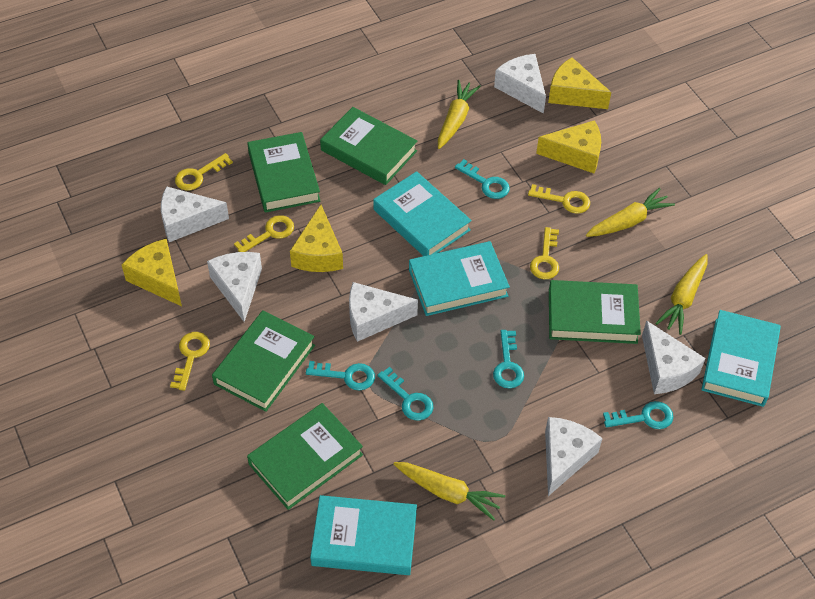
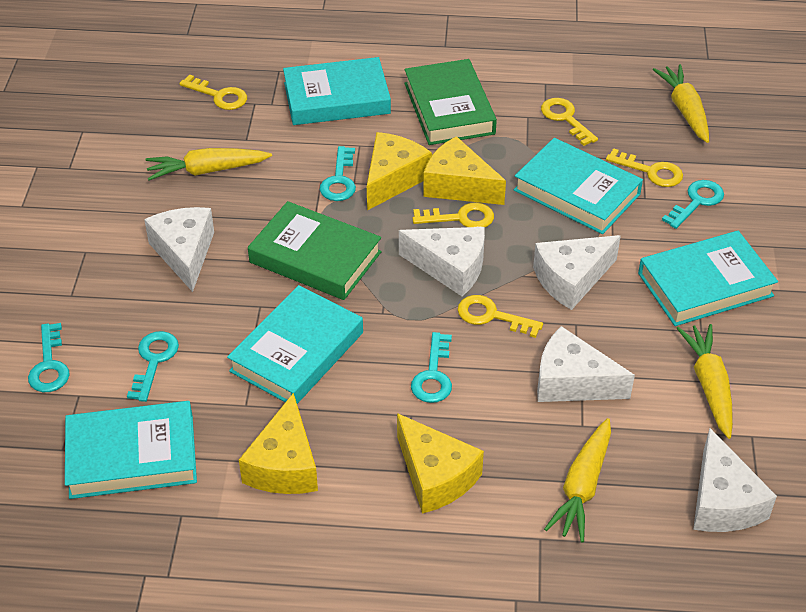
green book: 5 -> 2
turquoise book: 4 -> 5
white cheese: 6 -> 5

